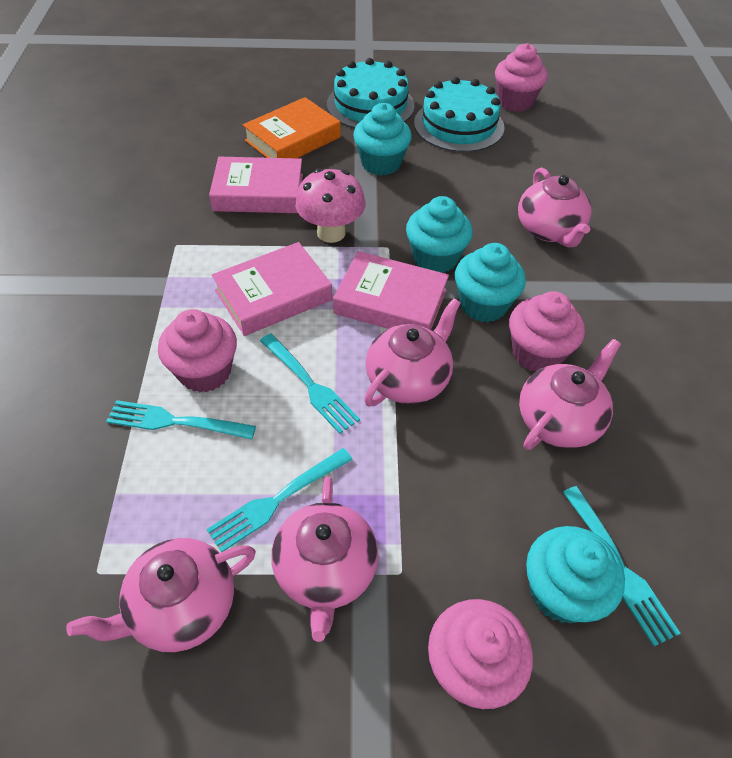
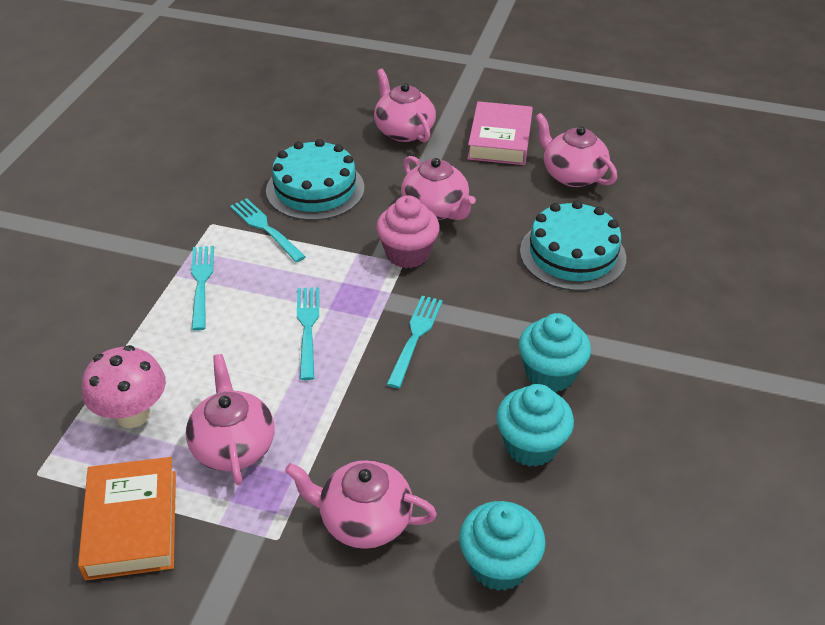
pink book: 3 -> 1
pink cupcake: 4 -> 1
turquoise cupcake: 4 -> 3

